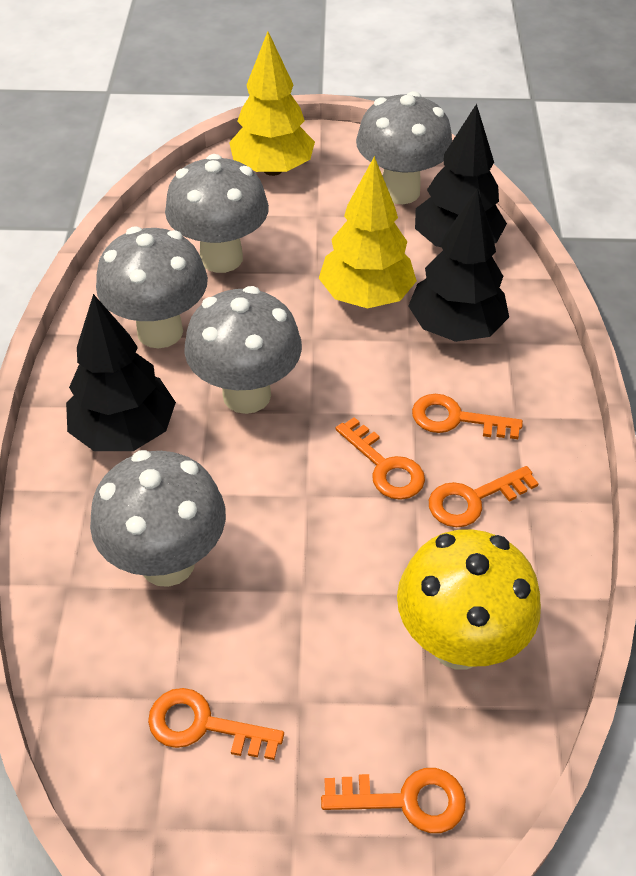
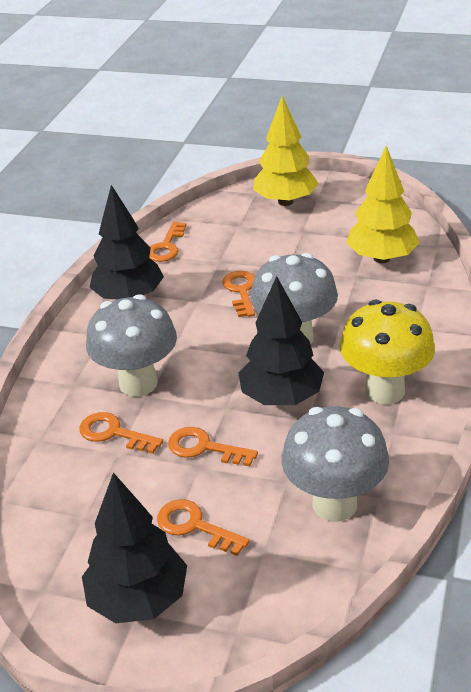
grey mushroom: 5 -> 3

